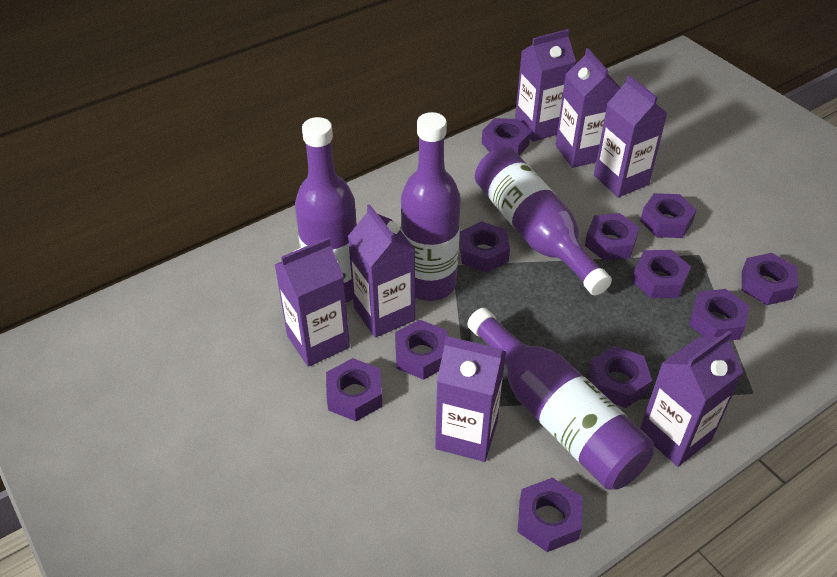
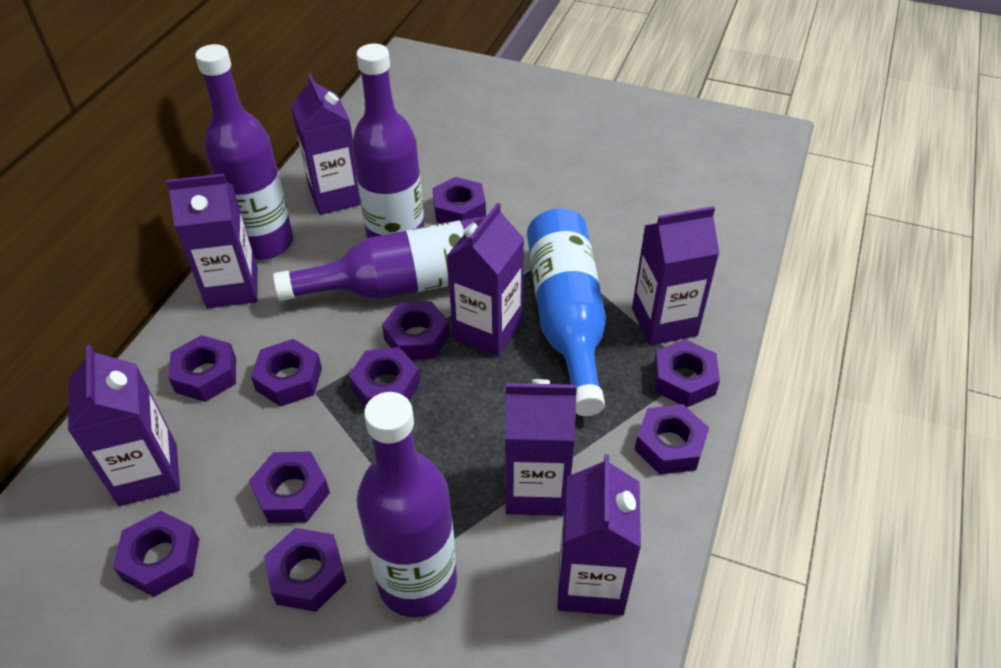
blue bottle: 0 -> 1
purple nut: 11 -> 10

